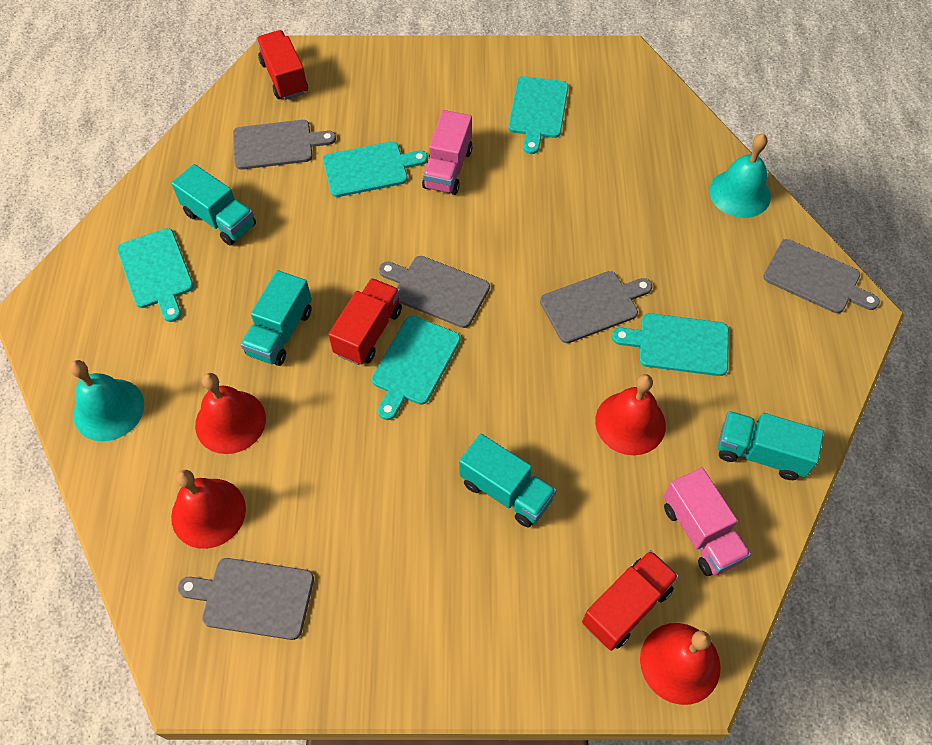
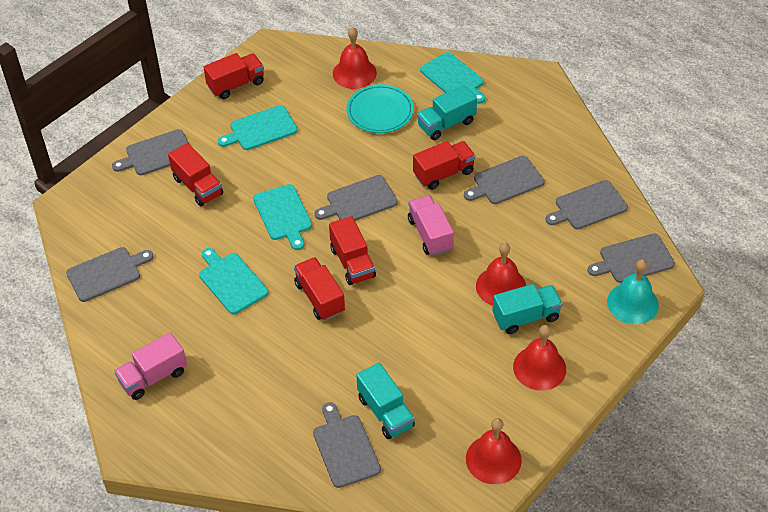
grey cutting board: 5 -> 7
red truck: 3 -> 5
turquoise bell: 2 -> 1
turquoise cutting board: 5 -> 4
turquoise plate: 0 -> 1
turquoise truck: 4 -> 3

